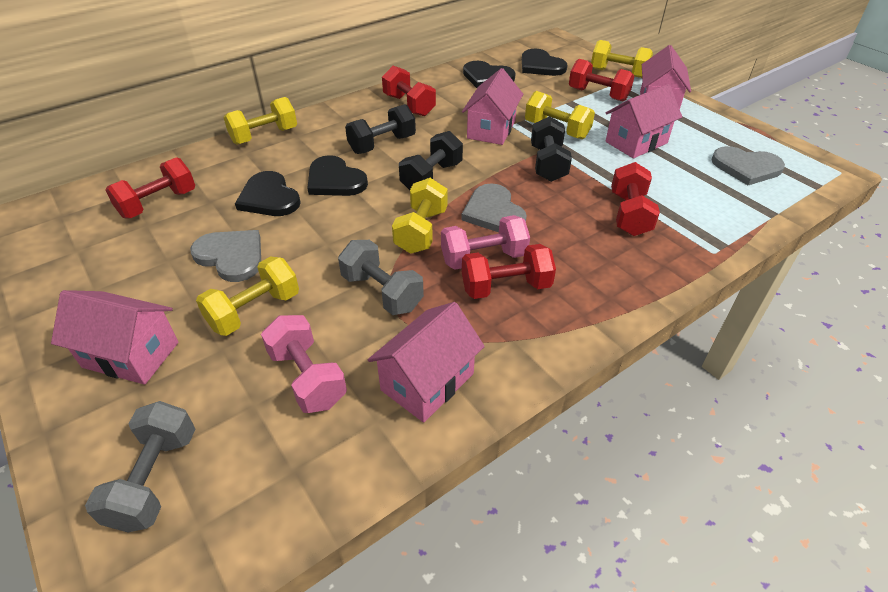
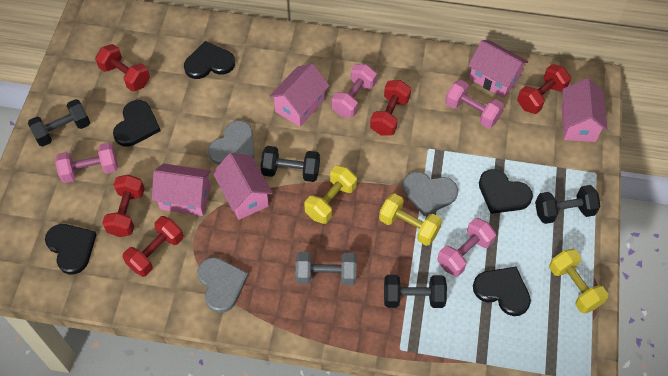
black dumbbell: 3 -> 4
black heart: 4 -> 5
grey dumbbell: 2 -> 1
pink dumbbell: 2 -> 4
yellow dumbbell: 5 -> 3

